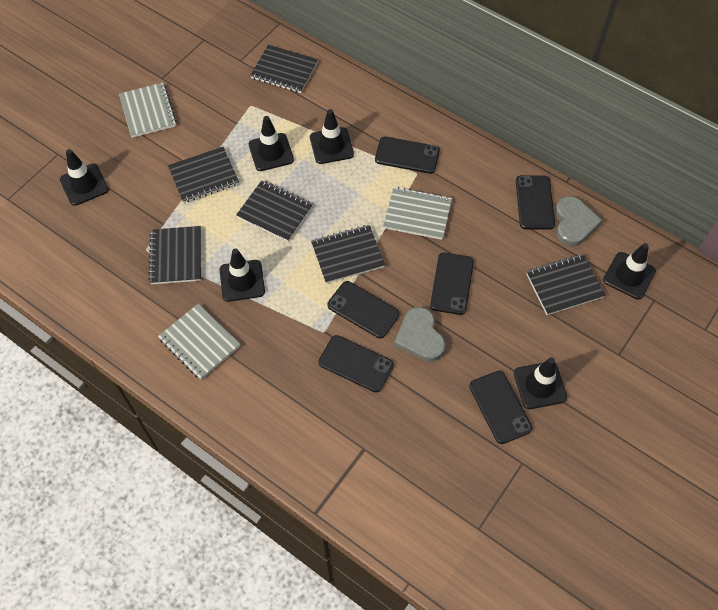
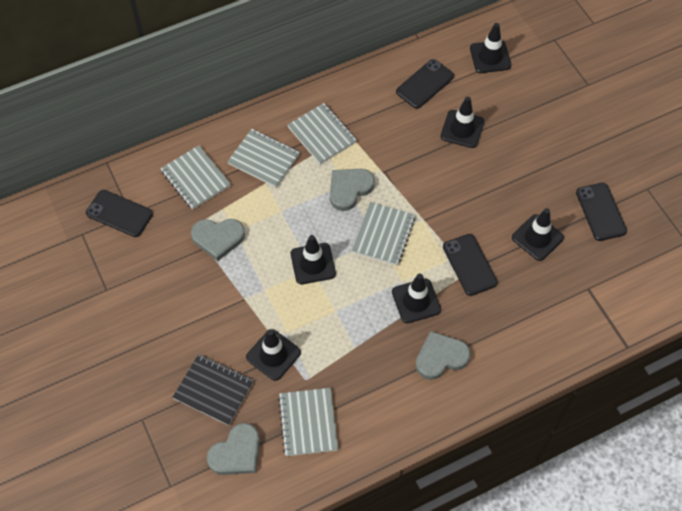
black notebook: 6 -> 1
black phone: 6 -> 4
grey heart: 2 -> 4
grey notebook: 3 -> 5

